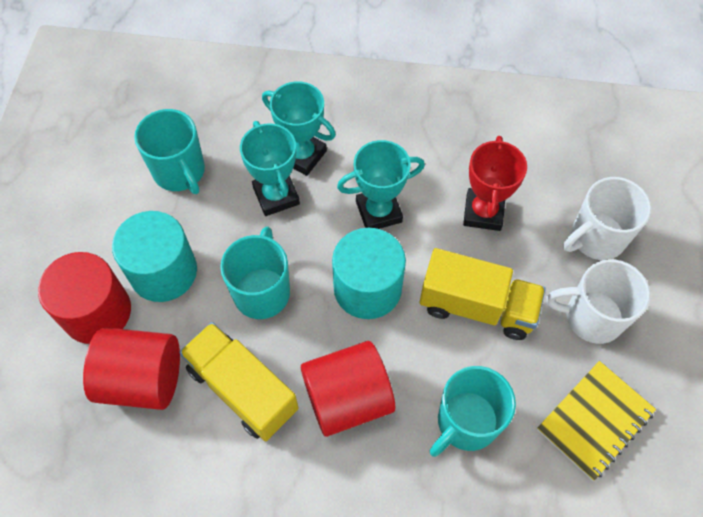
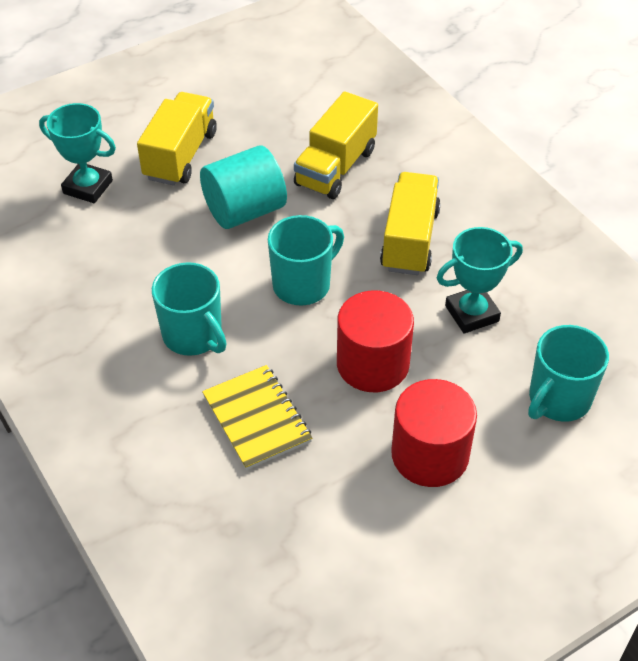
red cylinder: 3 -> 2
red trophy: 1 -> 0
turquoise cylinder: 2 -> 1
turquoise trophy: 3 -> 2
white mug: 2 -> 0
yellow truck: 2 -> 3

